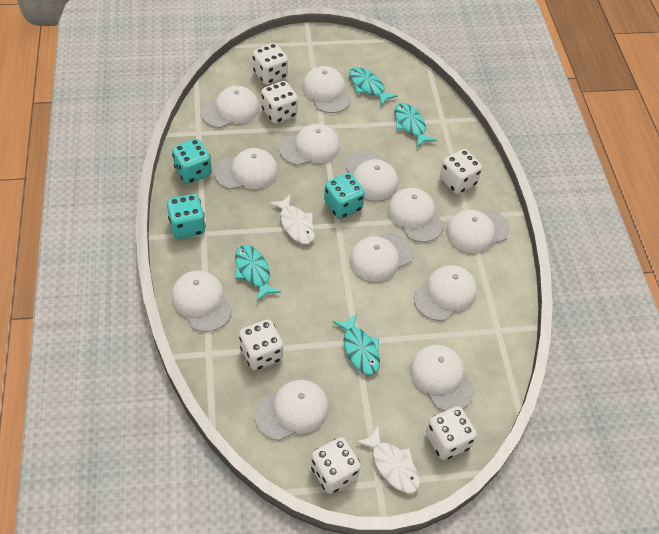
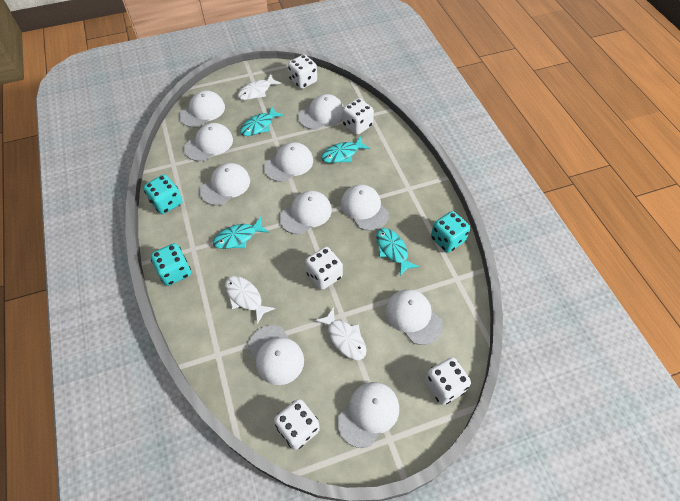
white cap: 12 -> 10
white dice: 6 -> 5
white fish: 2 -> 3

